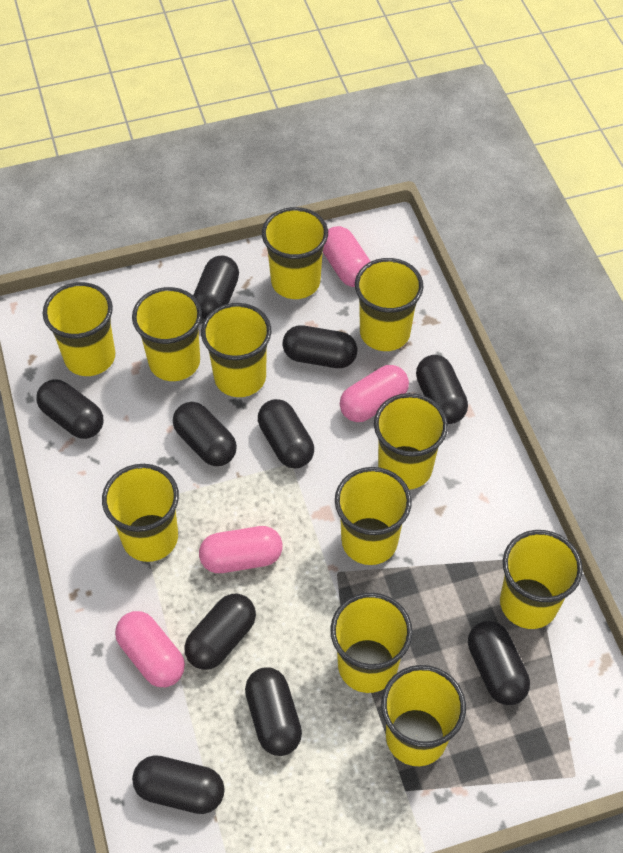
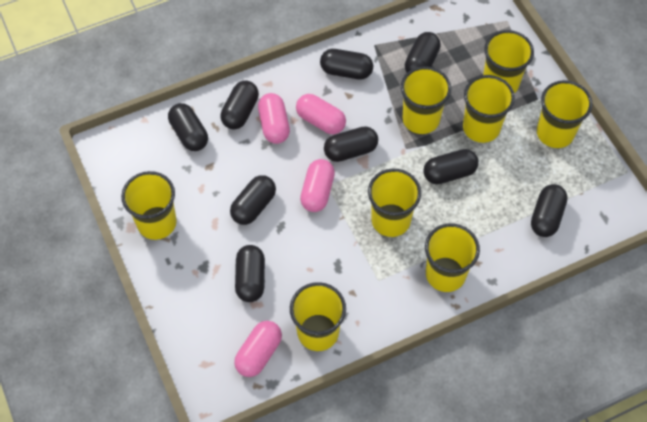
black capsule: 10 -> 9
yellow cup: 11 -> 8

